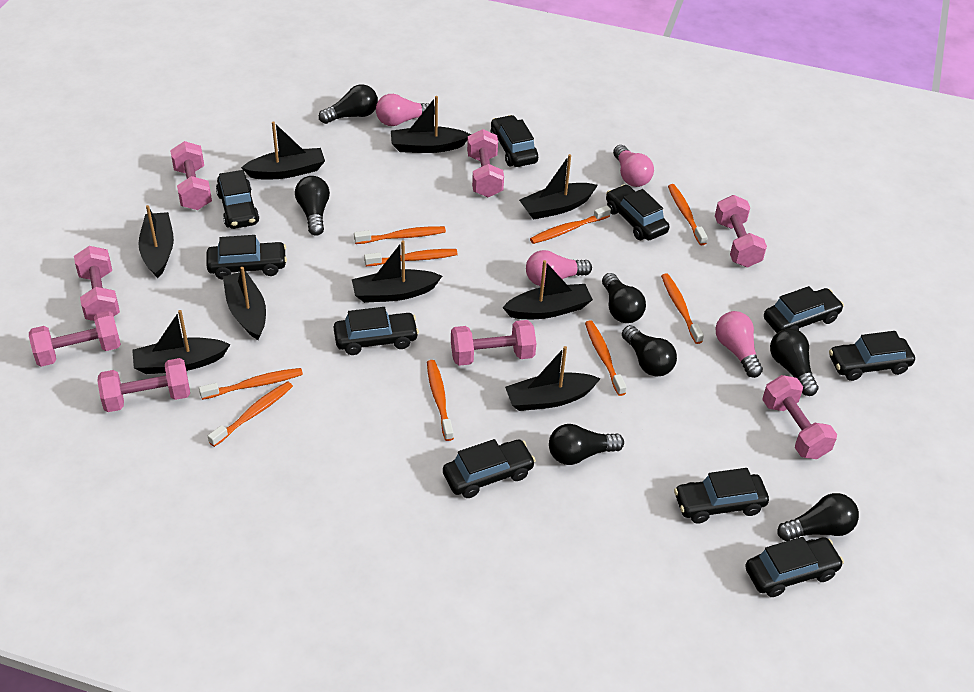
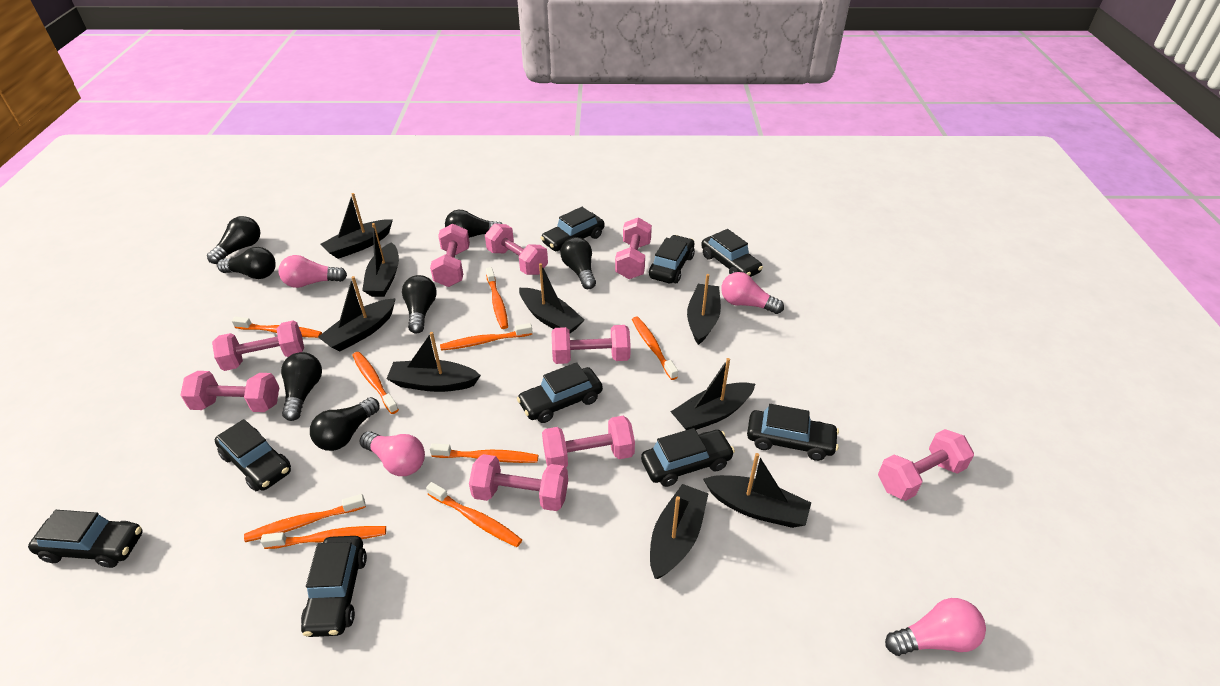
black car: 10 -> 9
pink dumbbell: 8 -> 9

